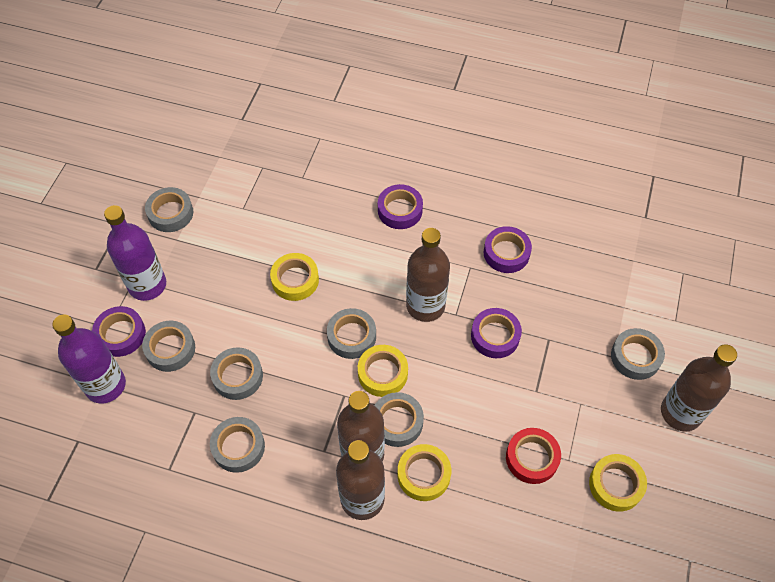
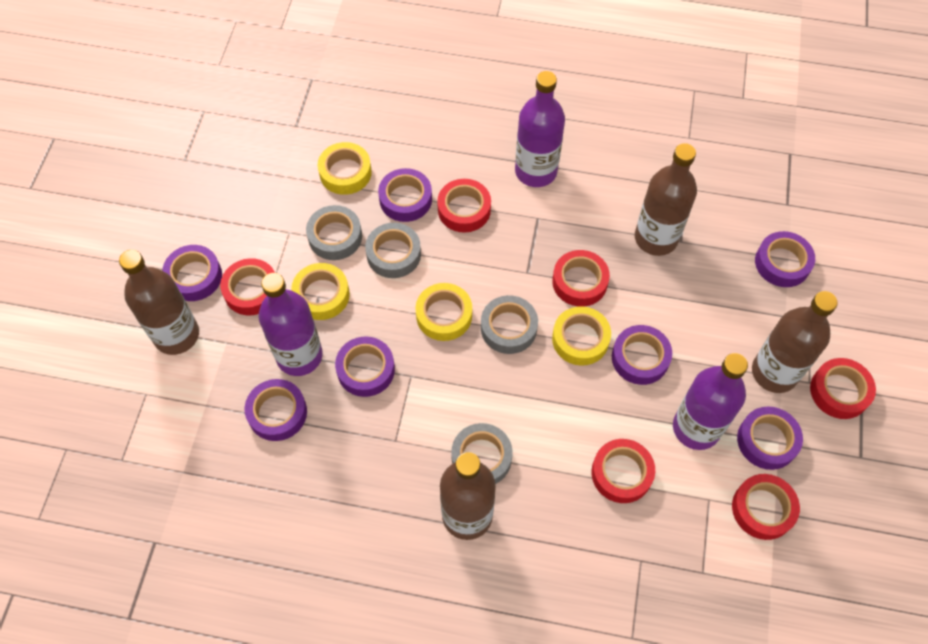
grey tape: 7 -> 4
purple bottle: 2 -> 3
purple tape: 4 -> 7
red tape: 1 -> 6

